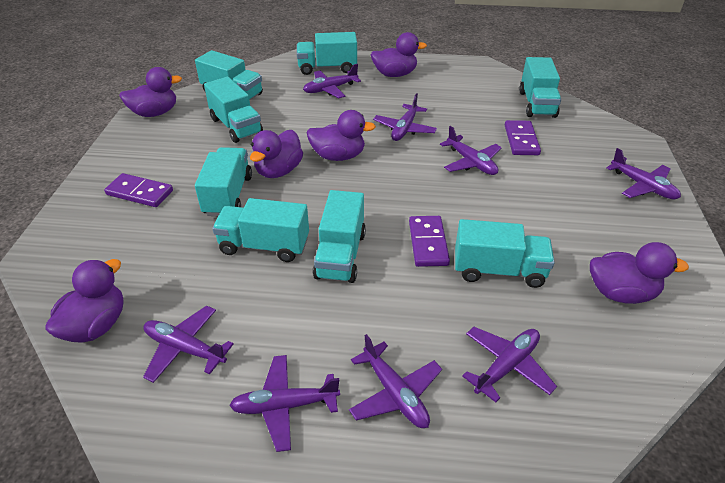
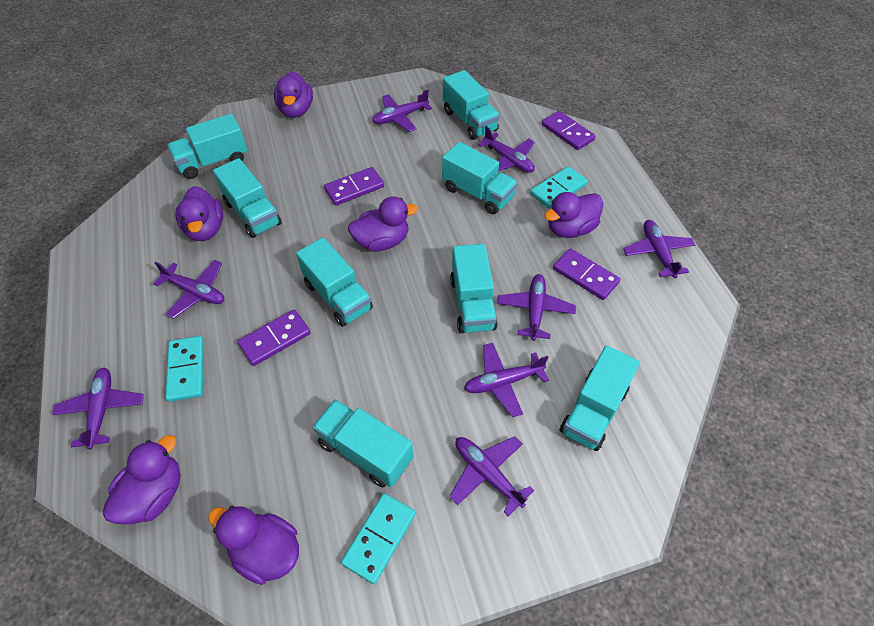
purple domino: 3 -> 4
turquoise domino: 0 -> 3

